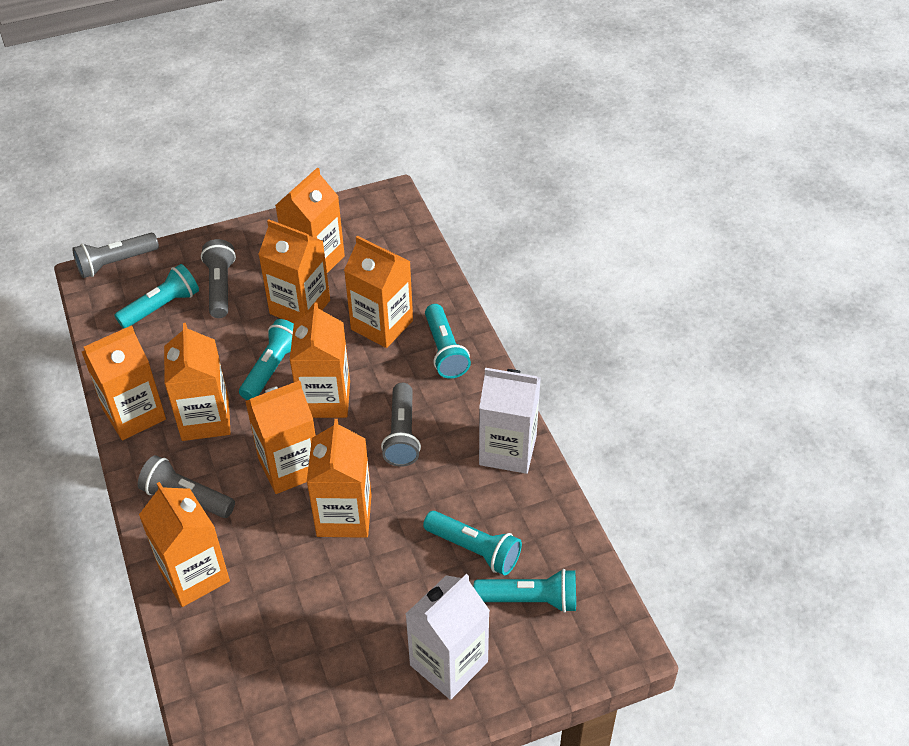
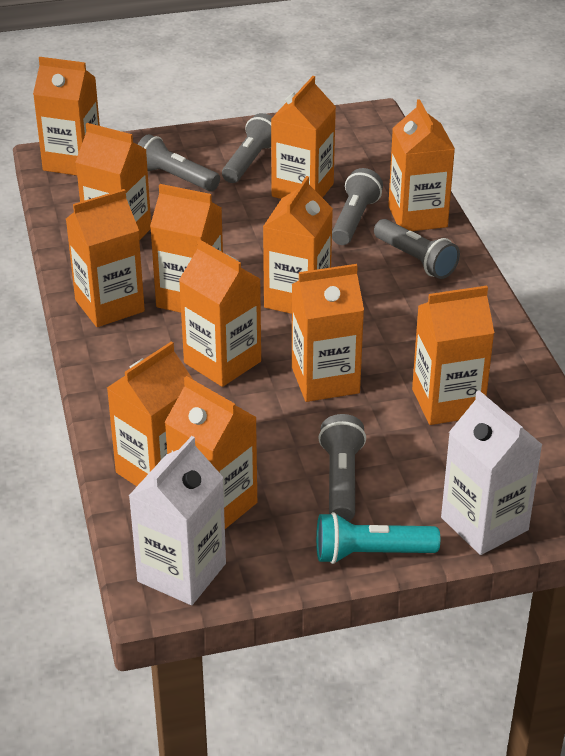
grey flashlight: 4 -> 5
orange carton: 9 -> 12
turquoise flashlight: 5 -> 1

